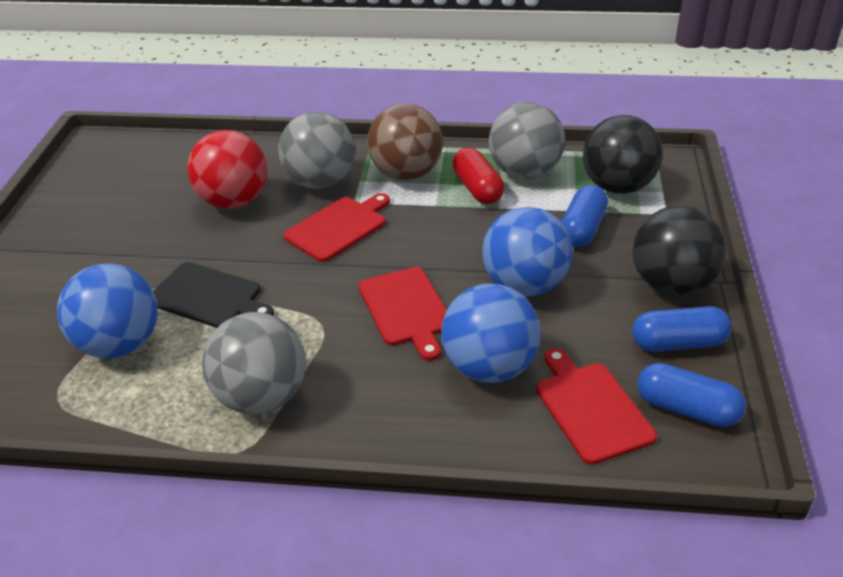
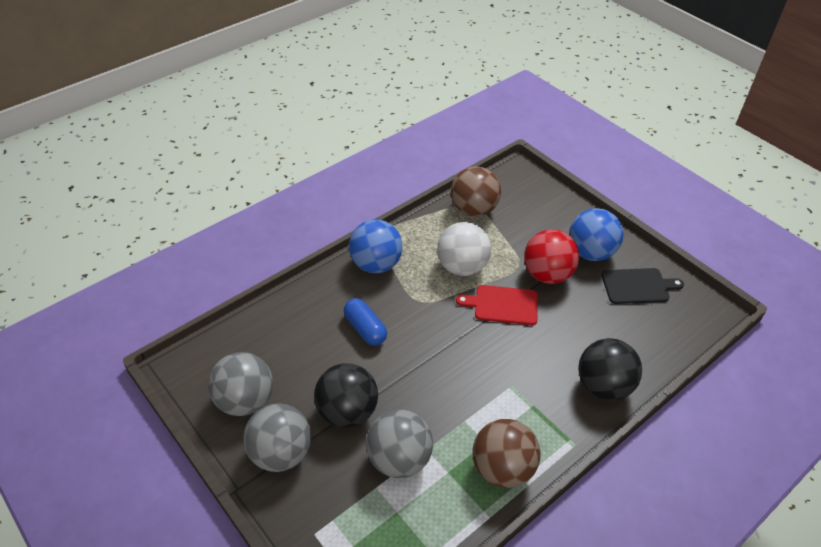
blue ball: 3 -> 2
blue capsule: 3 -> 1
brown ball: 1 -> 2
red capsule: 1 -> 0
red cutting board: 3 -> 1
white ball: 0 -> 1

